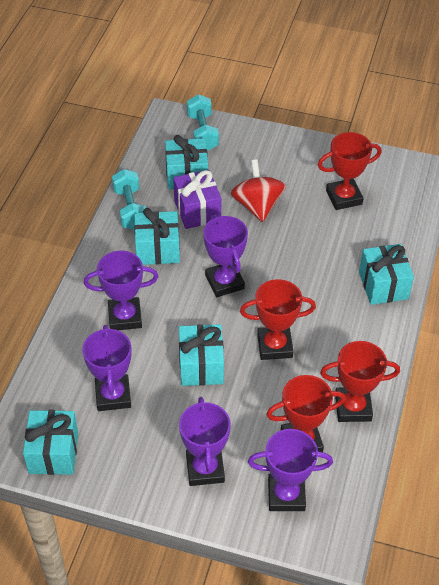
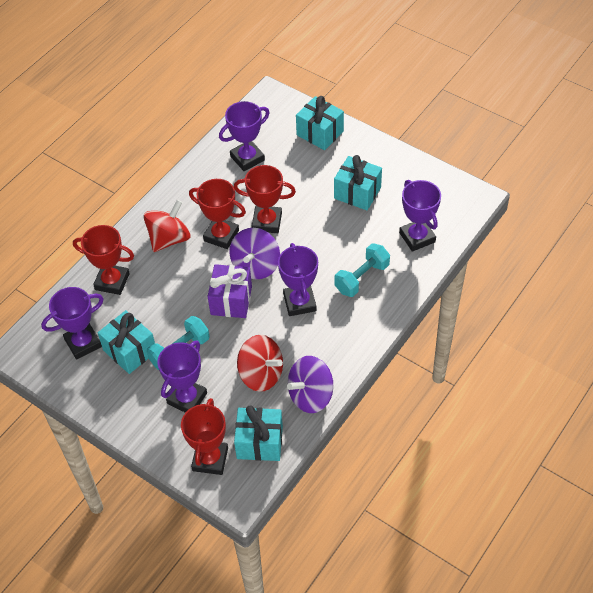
purple spinning top: 0 -> 2
red spinning top: 1 -> 2
turquoise gift: 5 -> 4

